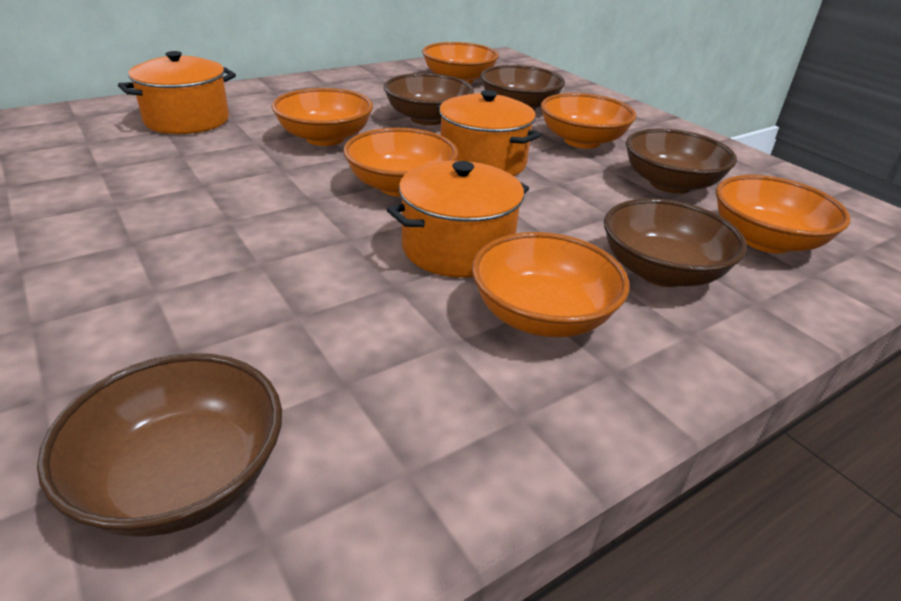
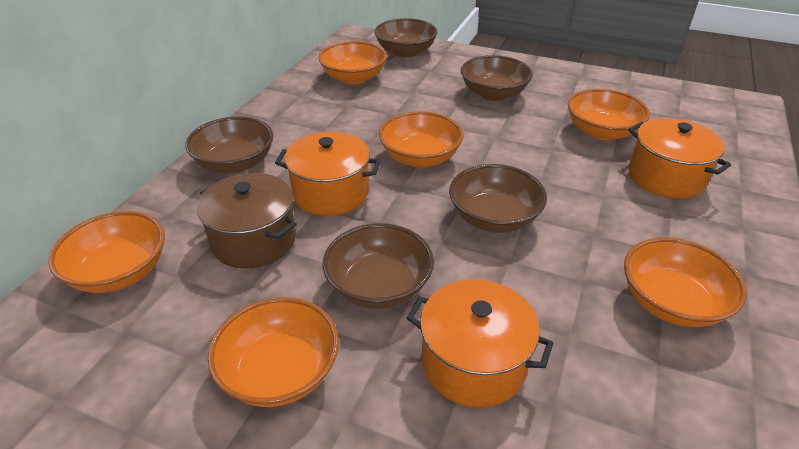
brown pot: 0 -> 1

